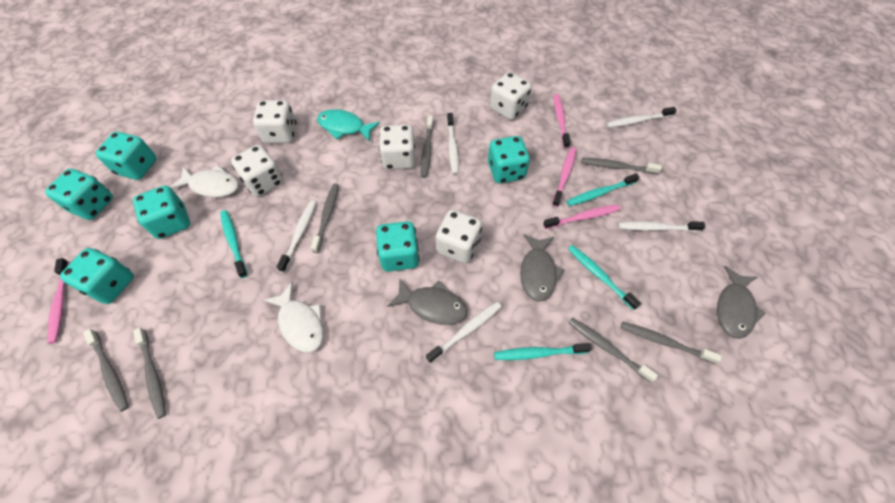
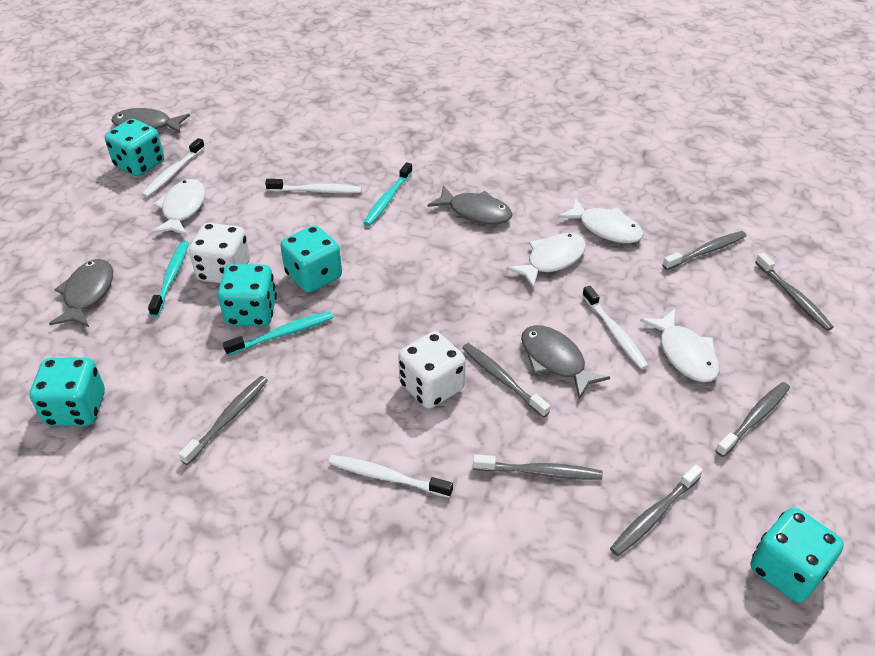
grey fish: 3 -> 4
pink toothbrush: 4 -> 0
turquoise dice: 6 -> 5
turquoise fish: 1 -> 0
turquoise toothbrush: 4 -> 3
white dice: 5 -> 2
white fish: 2 -> 4
white toothbrush: 5 -> 4

